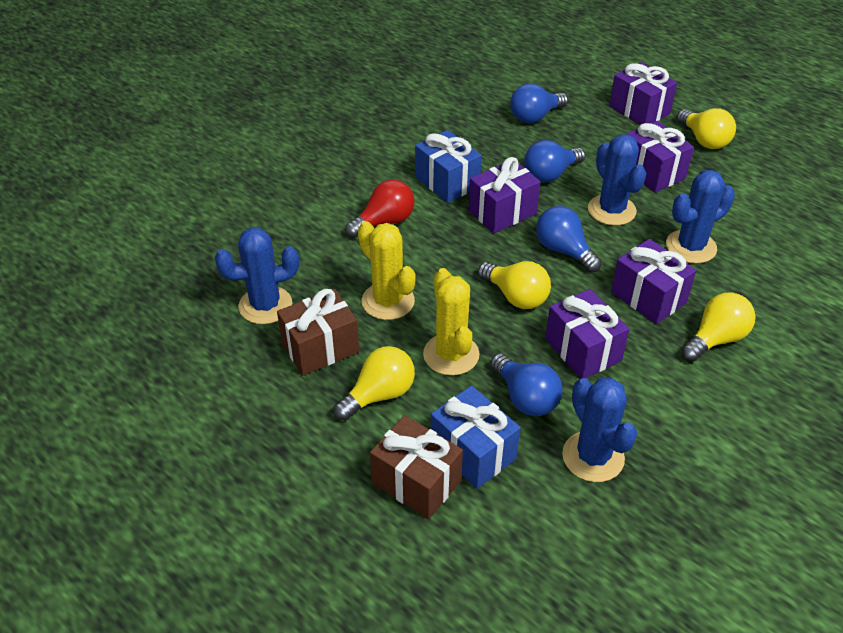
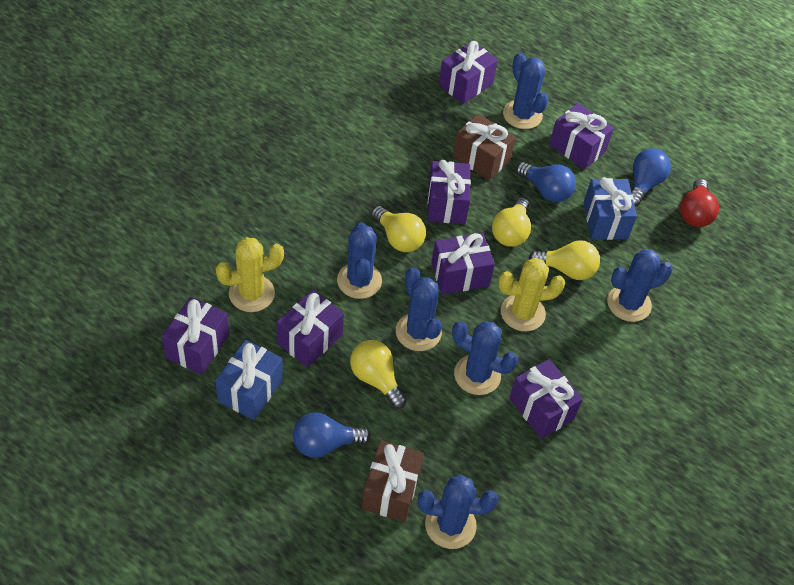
blue cactus: 4 -> 6
blue light bulb: 4 -> 3
purple gift: 5 -> 7

